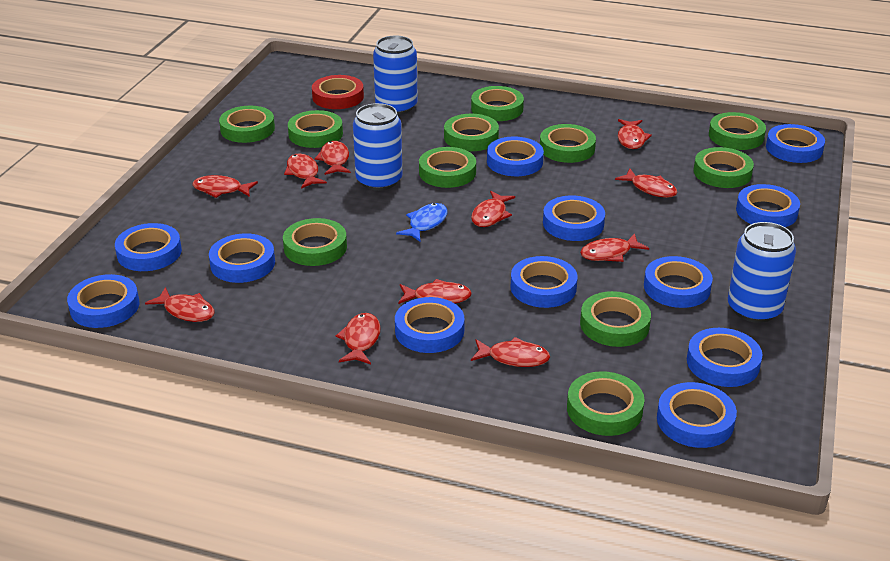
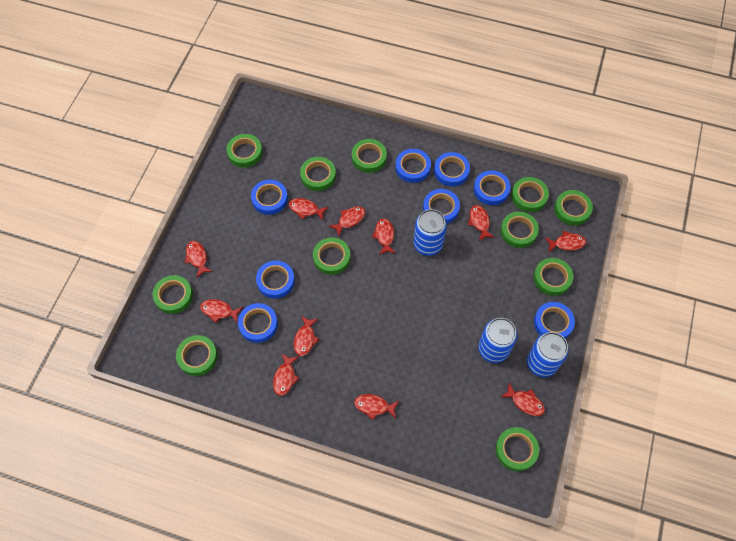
blue fish: 1 -> 0
blue tape: 12 -> 8
red tape: 1 -> 0

